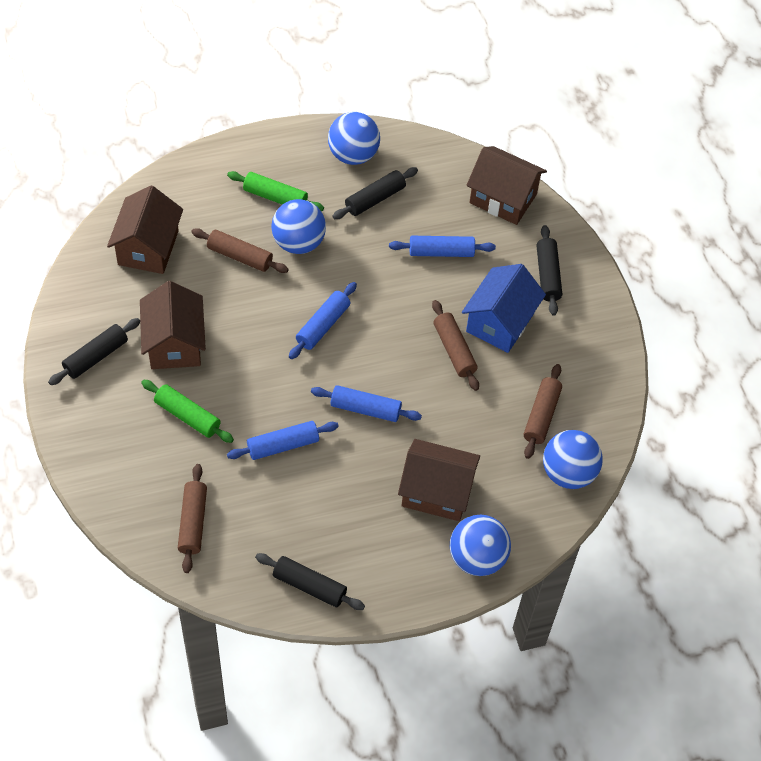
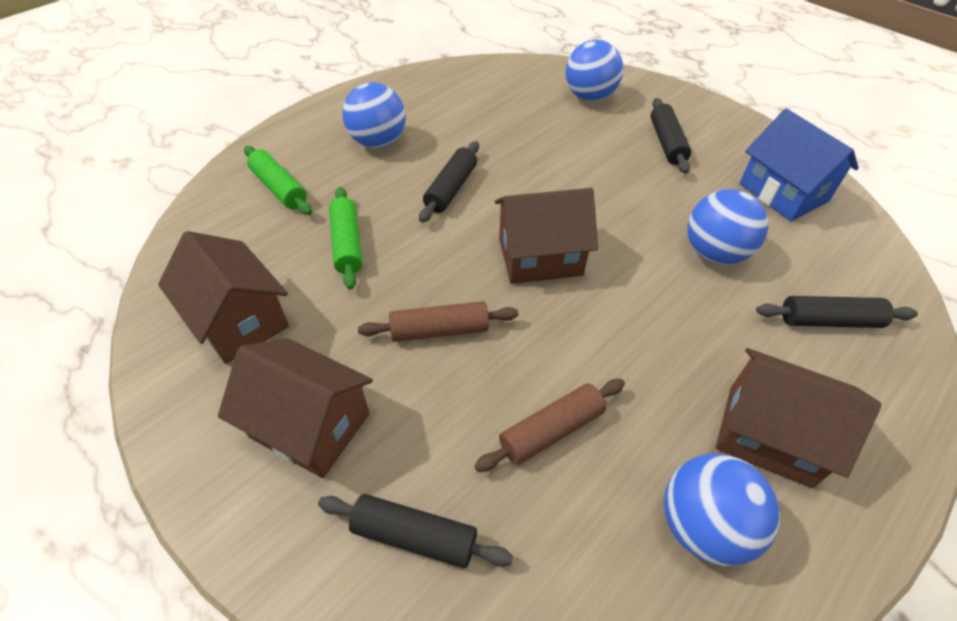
blue rolling pin: 4 -> 0
brown rolling pin: 4 -> 2

